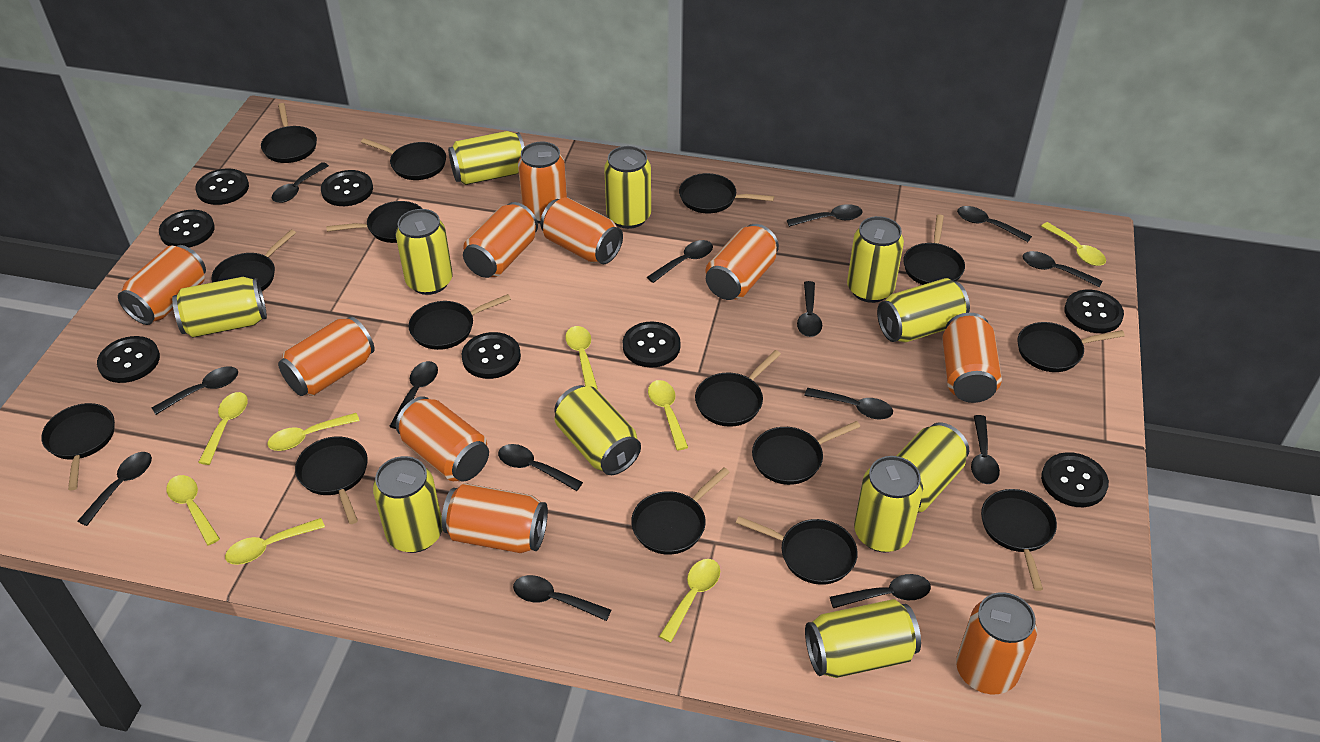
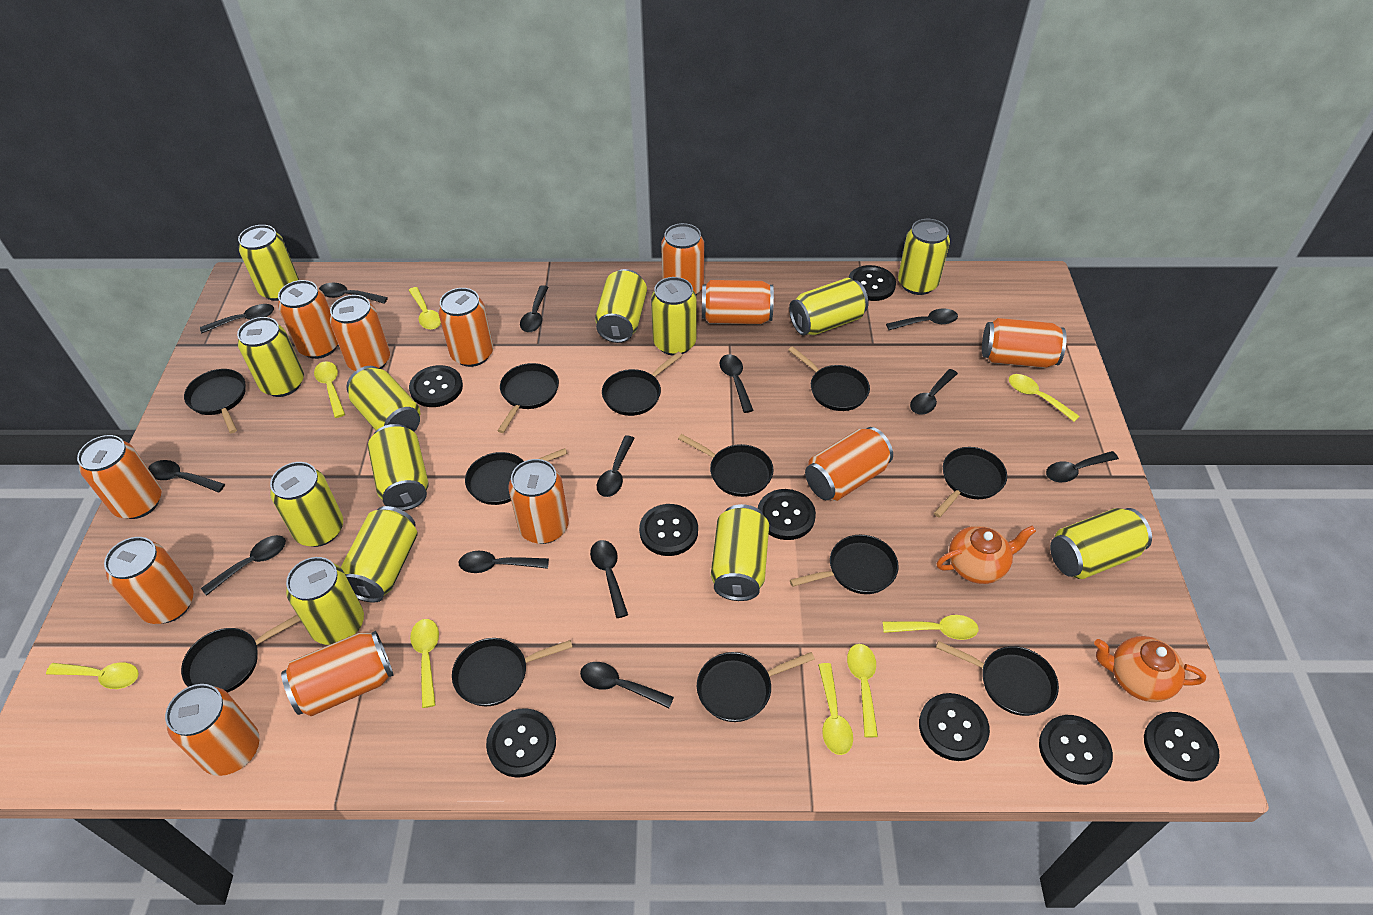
black pan: 15 -> 12
black spoon: 14 -> 13
orange can: 10 -> 12
orange teapot: 0 -> 2
yellow can: 11 -> 13

